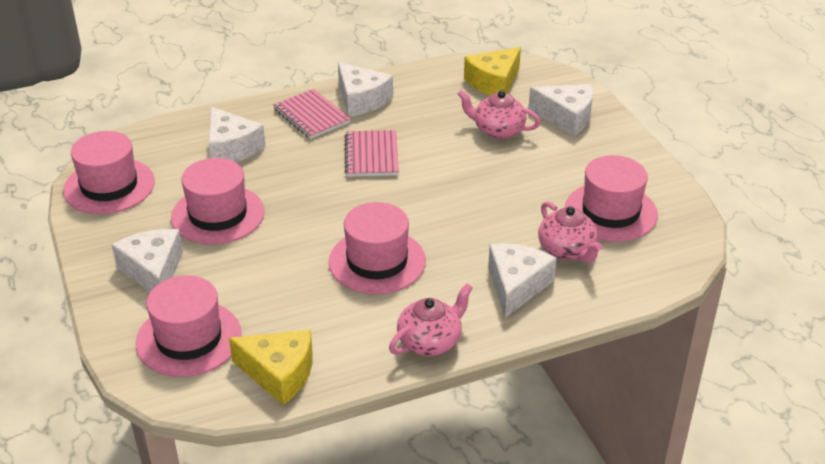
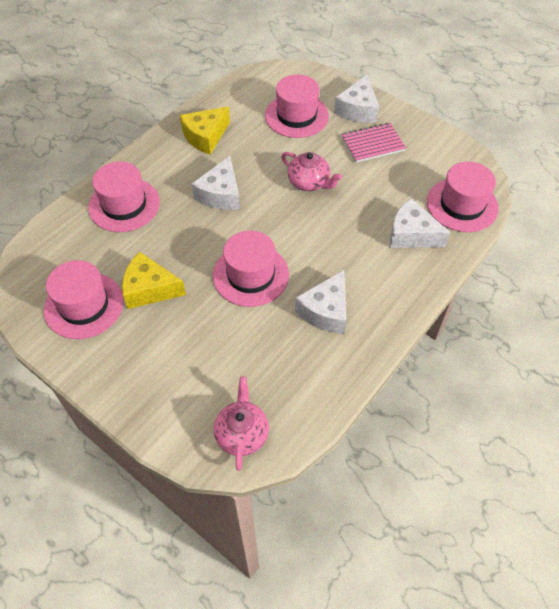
pink notebook: 2 -> 1
pink teapot: 3 -> 2
white cheese: 5 -> 4

